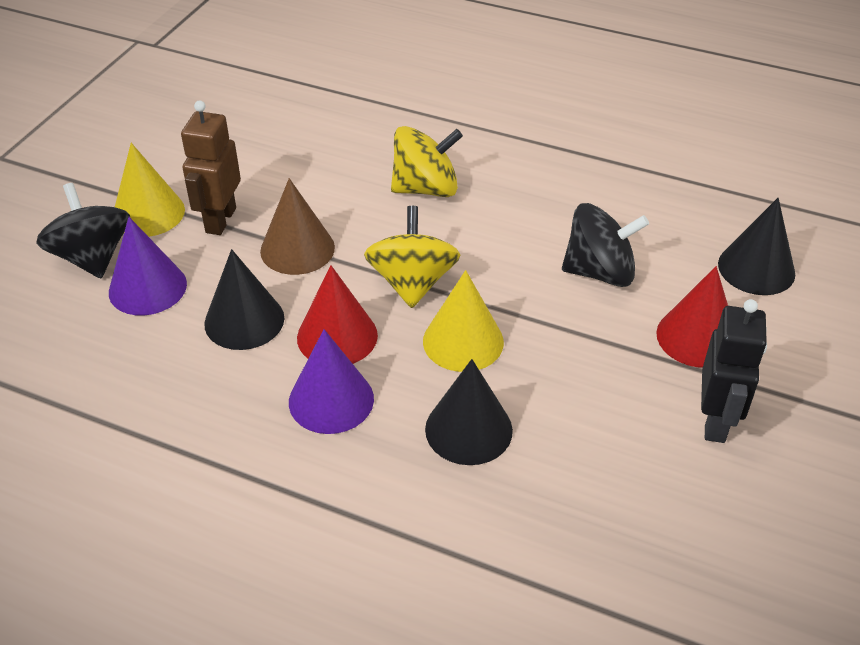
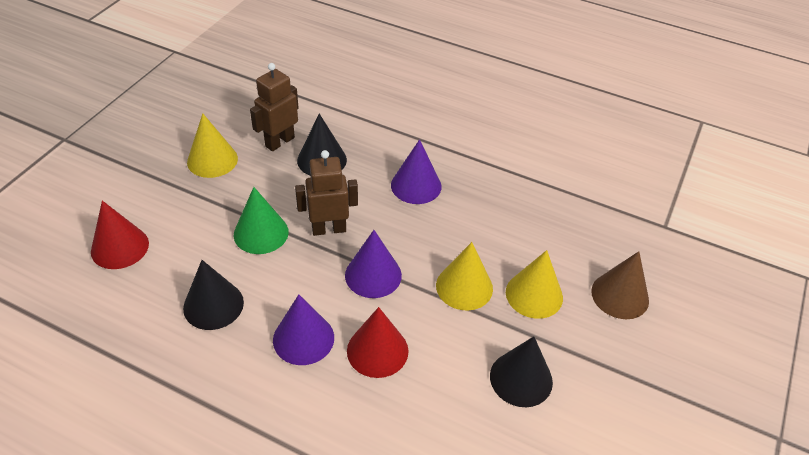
black robot: 1 -> 0
black spinning top: 2 -> 0
brown robot: 1 -> 2
green cone: 0 -> 1
purple cone: 2 -> 3
yellow cone: 2 -> 3
yellow spinning top: 2 -> 0

